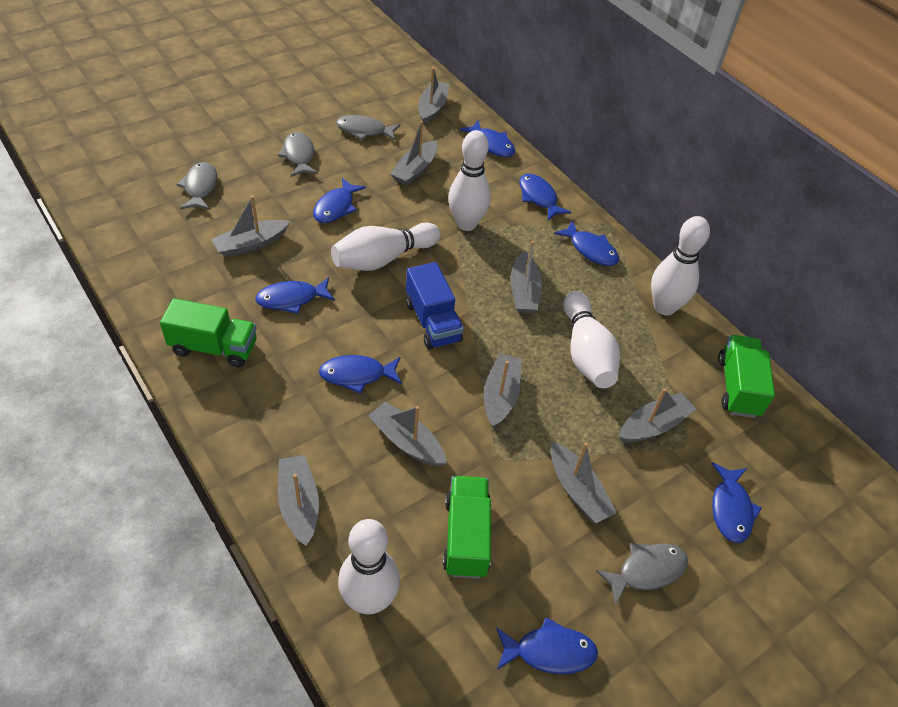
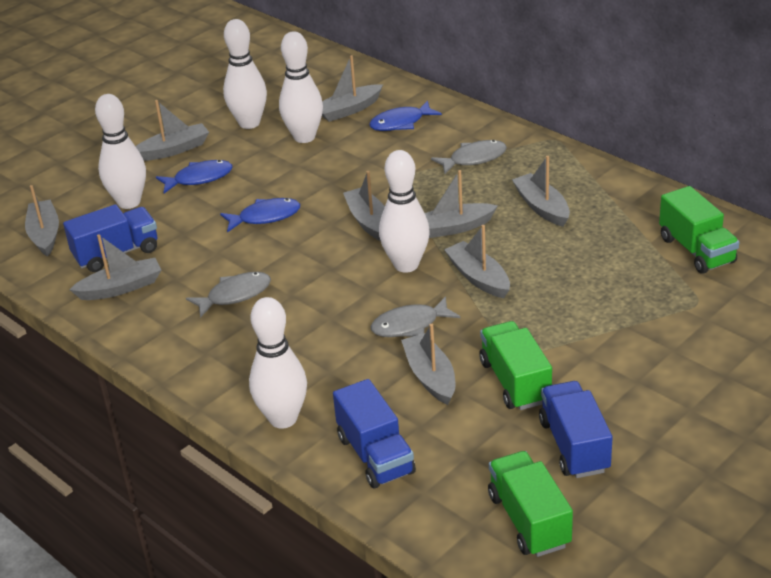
blue fish: 8 -> 3
blue truck: 1 -> 3
grey fish: 4 -> 3

